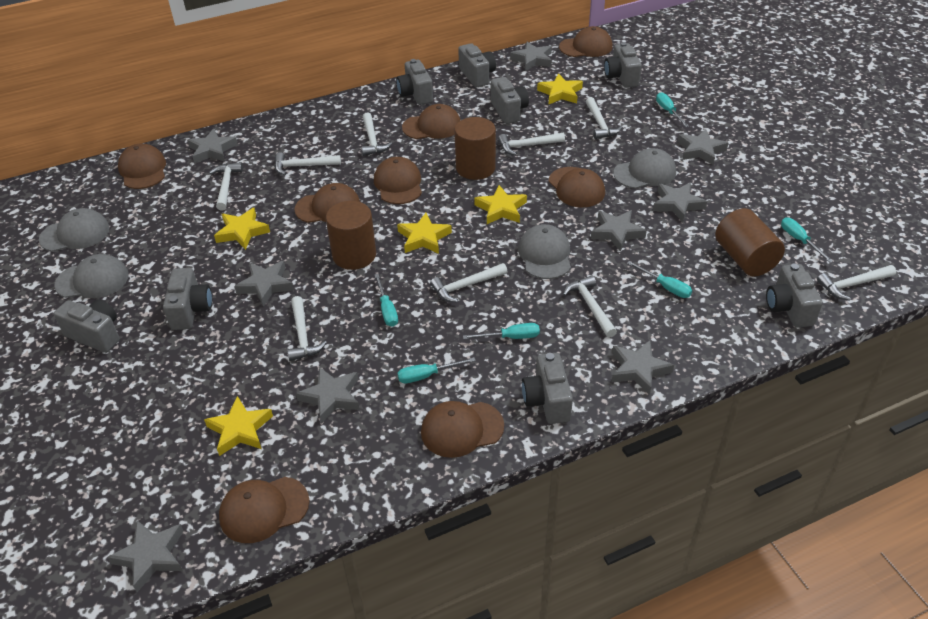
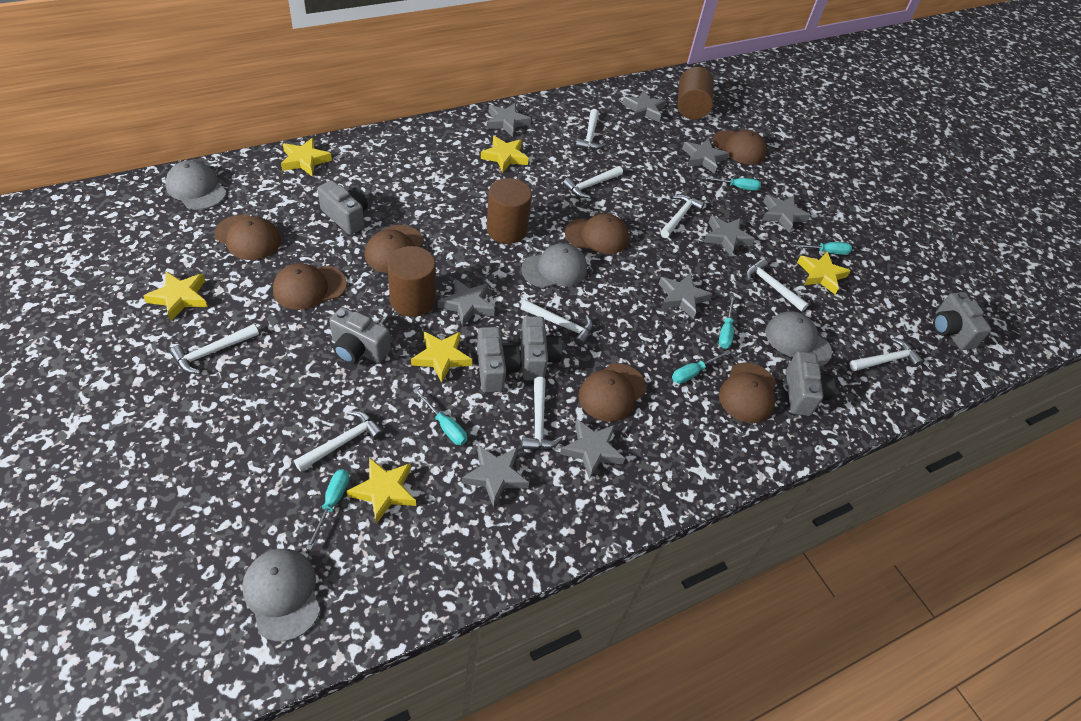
brown cap: 8 -> 7
grey camera: 8 -> 6
yellow star: 5 -> 6

